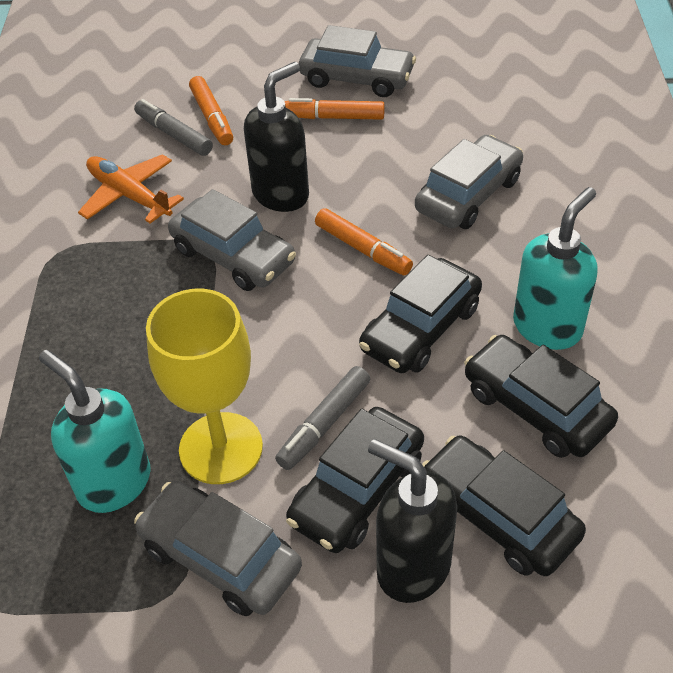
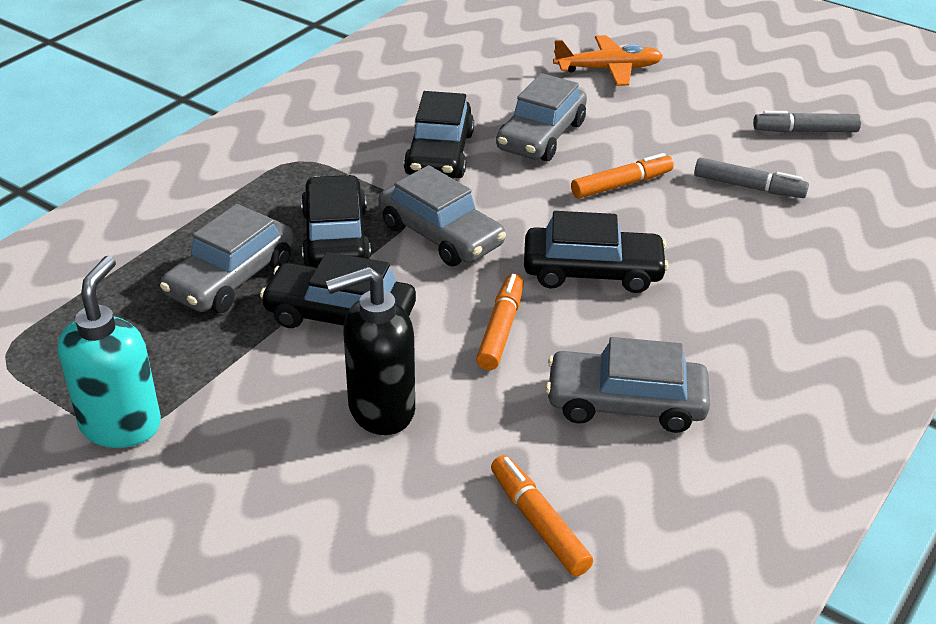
black soap dispenser: 2 -> 1
turquoise soap dispenser: 2 -> 1
yellow goblet: 1 -> 0

